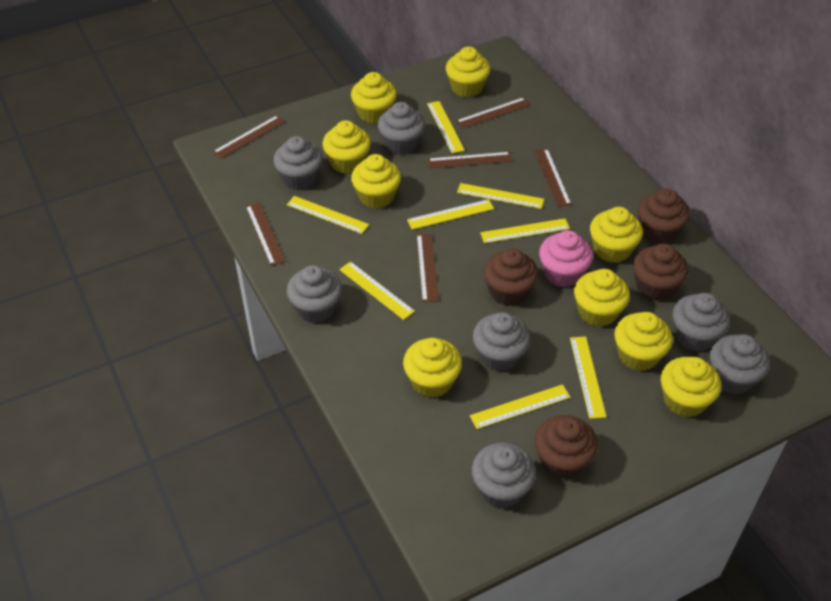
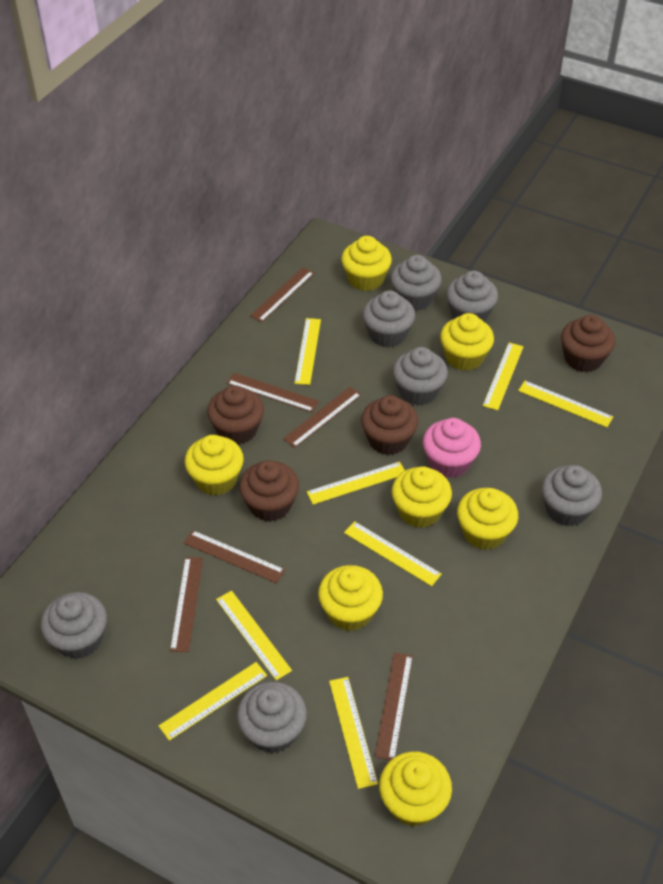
yellow cupcake: 9 -> 7

